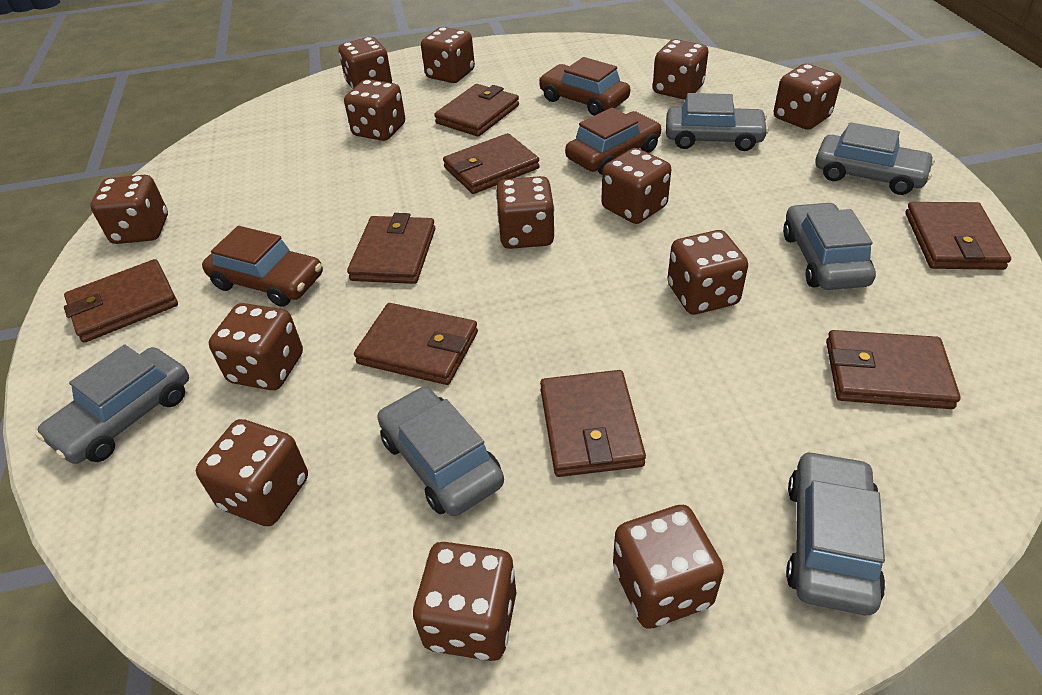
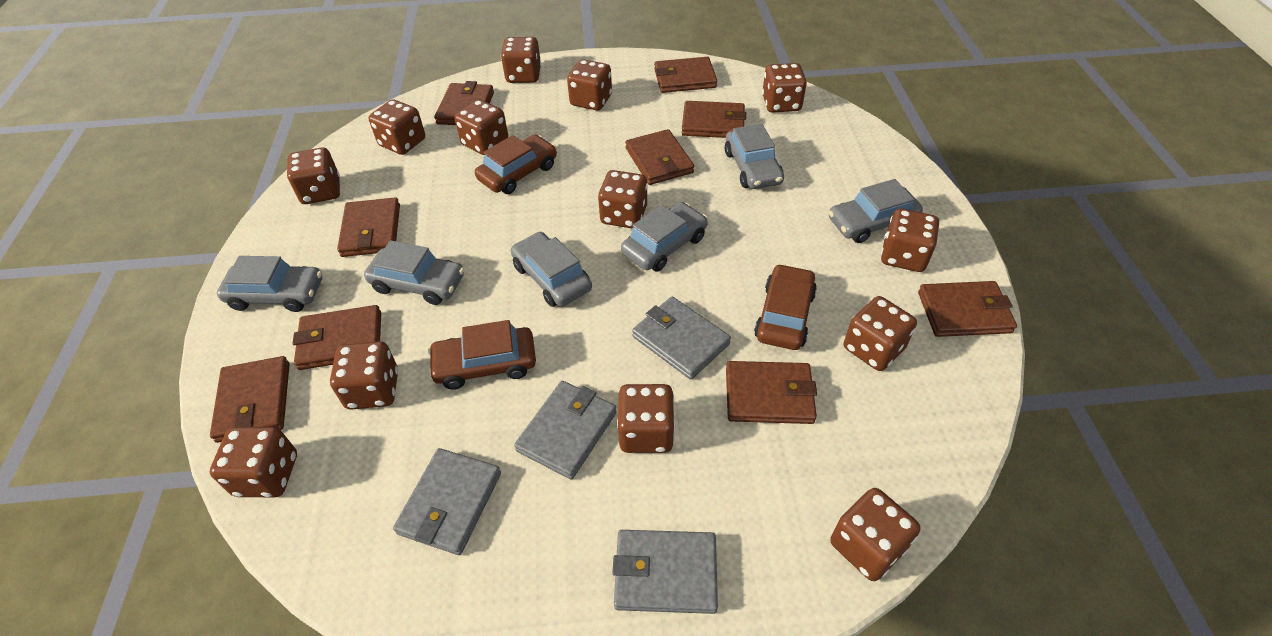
brown wallet: 8 -> 9
grey wallet: 0 -> 4

